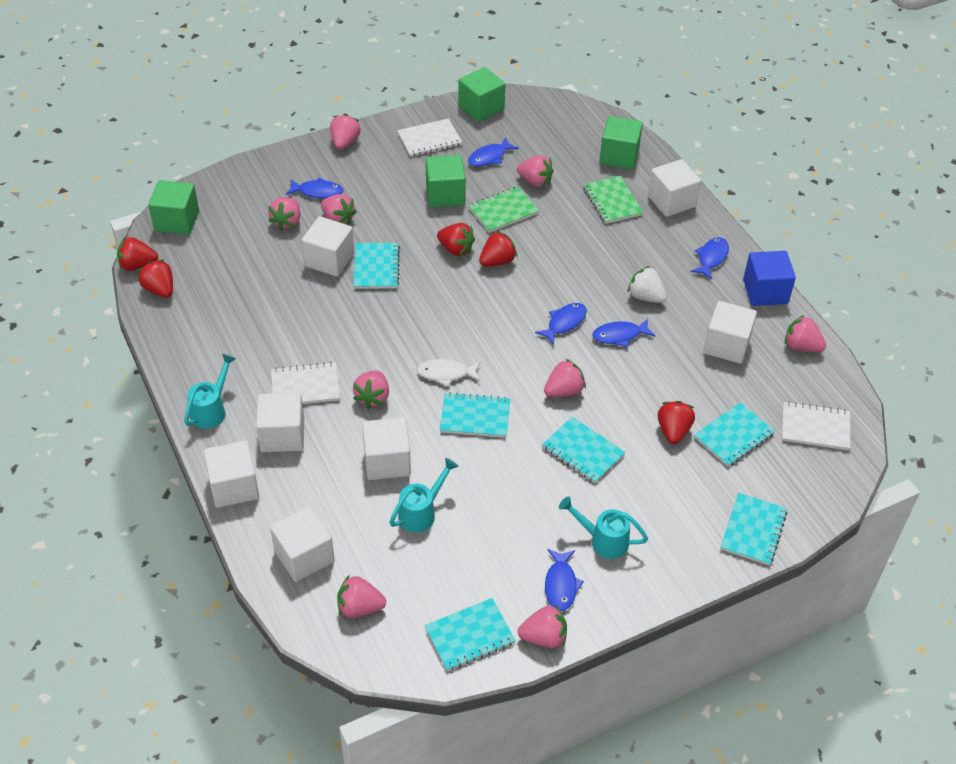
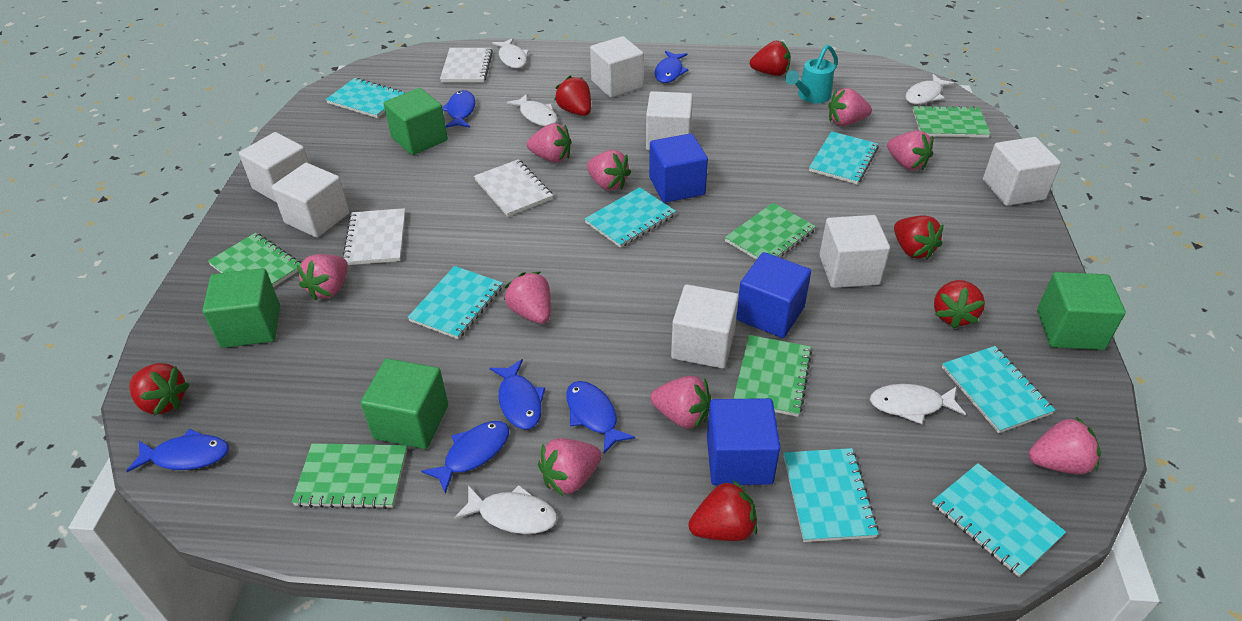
blue cube: 1 -> 3
green notebook: 2 -> 5
red strawberry: 5 -> 6
turquoise notebook: 6 -> 7
turquoise watering can: 3 -> 1
white fish: 1 -> 5
white strawberry: 1 -> 0

